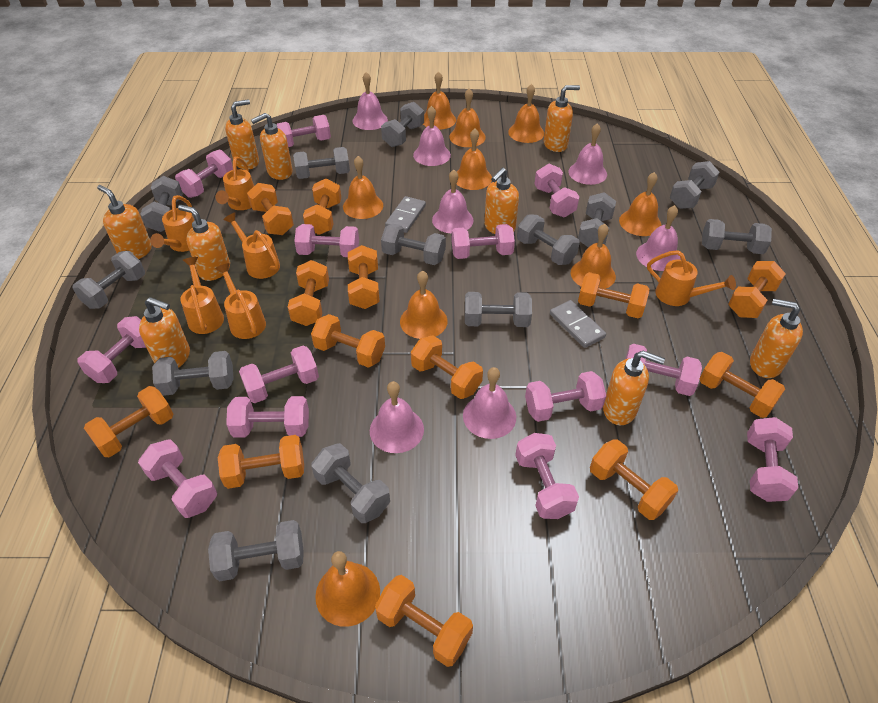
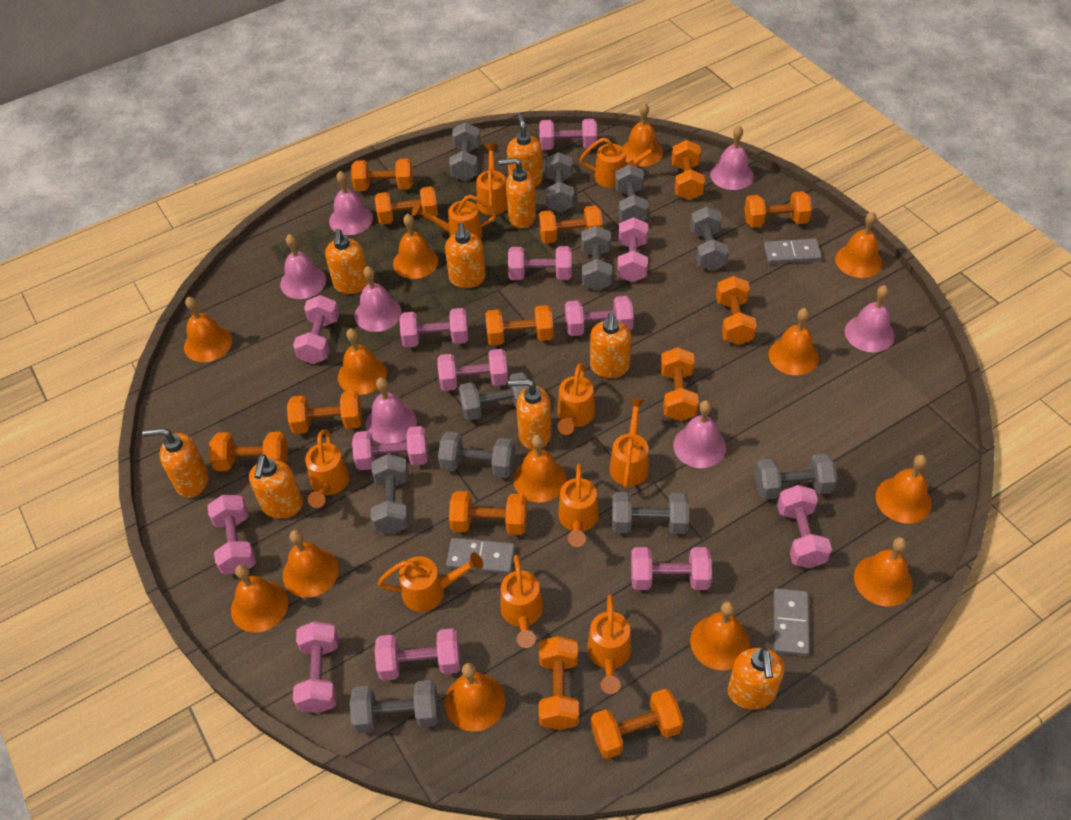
grey domino: 2 -> 3
grey dumbbell: 13 -> 11
orange bell: 9 -> 13
orange watering can: 6 -> 10

